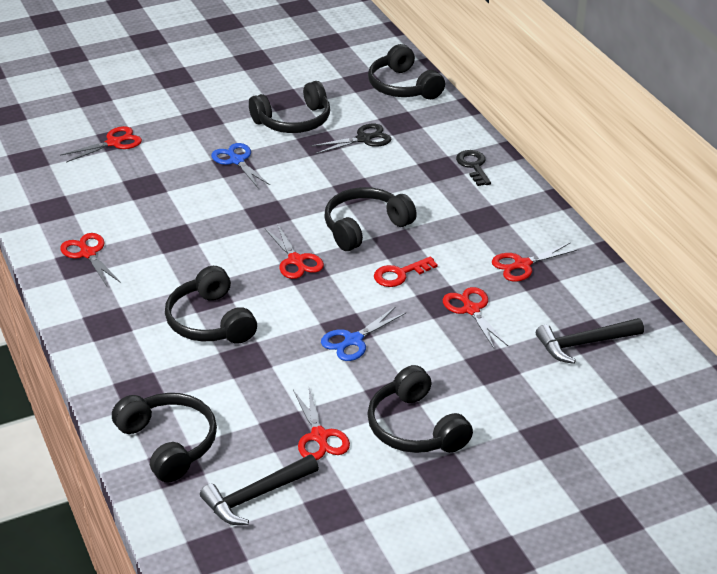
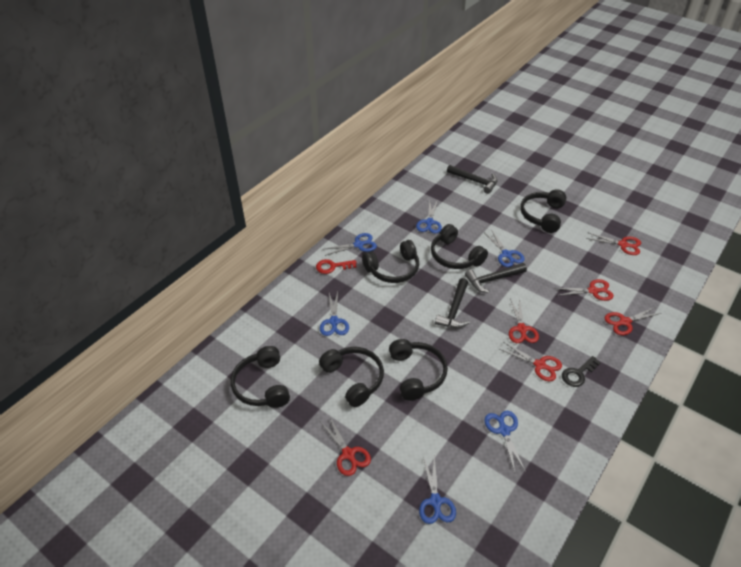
black hammer: 2 -> 3
black scissors: 1 -> 0
blue scissors: 2 -> 6

